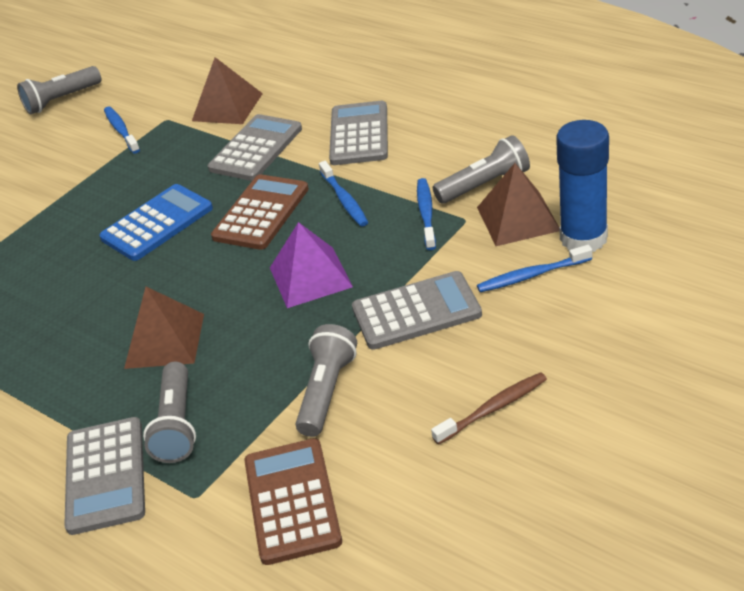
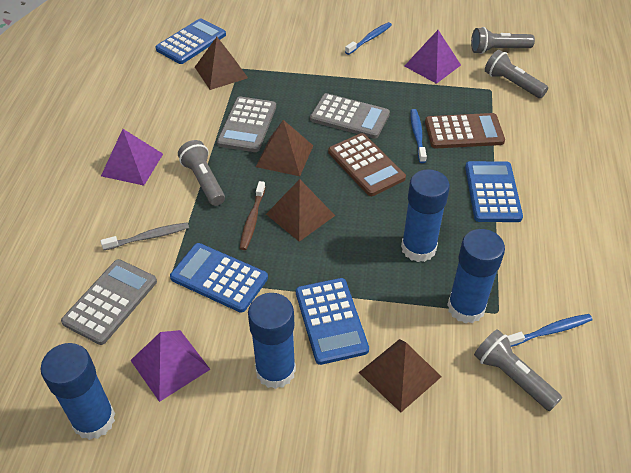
blue calculator: 1 -> 4
blue glue stick: 1 -> 4
blue toothbrush: 4 -> 3
brown pyramid: 3 -> 4
grey calculator: 4 -> 3
grey toothbrush: 0 -> 1
purple pyramid: 1 -> 3

